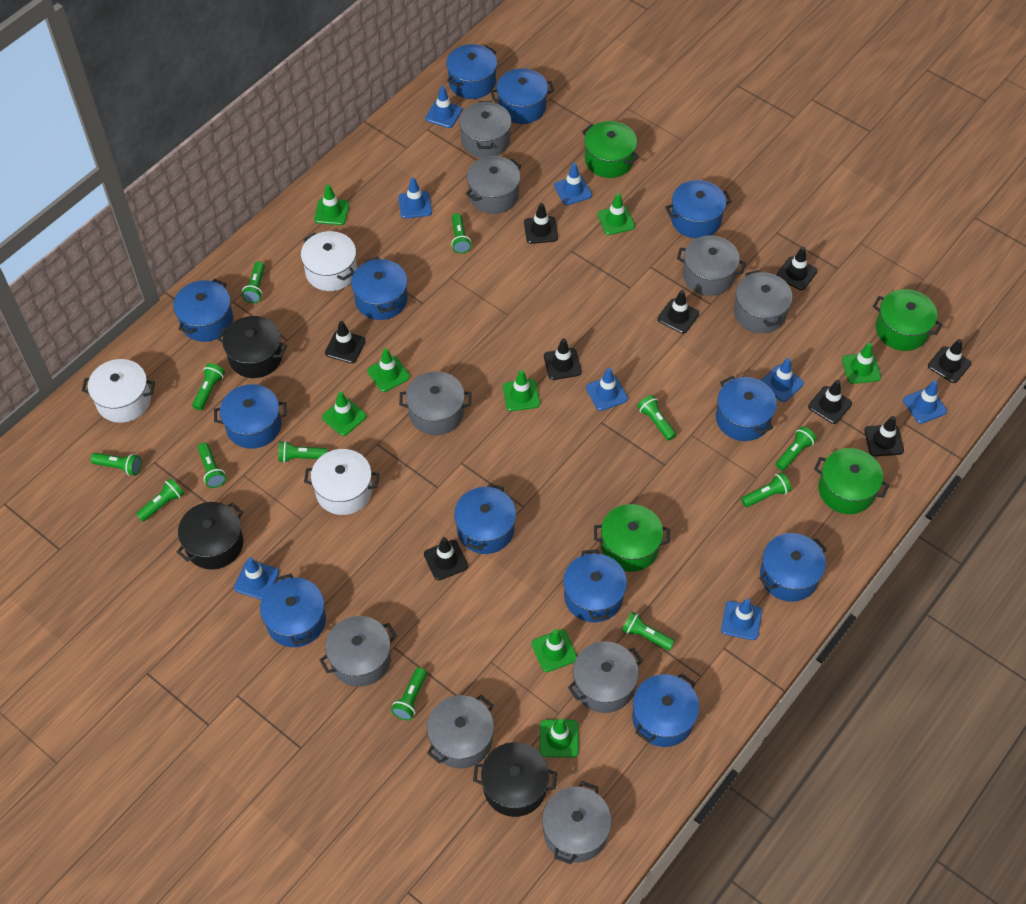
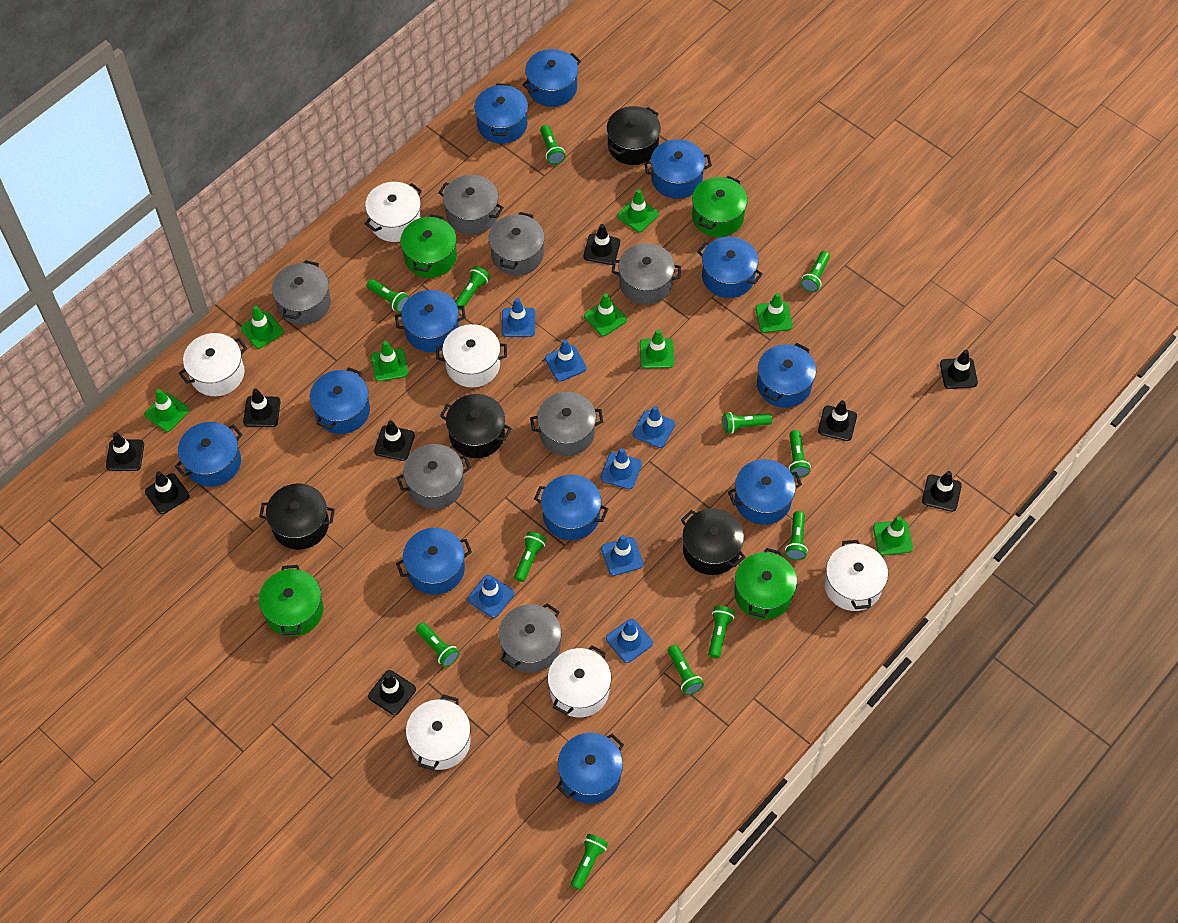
black pot: 3 -> 4
blue traffic cone: 8 -> 7
grey pot: 9 -> 7
white pot: 3 -> 6

